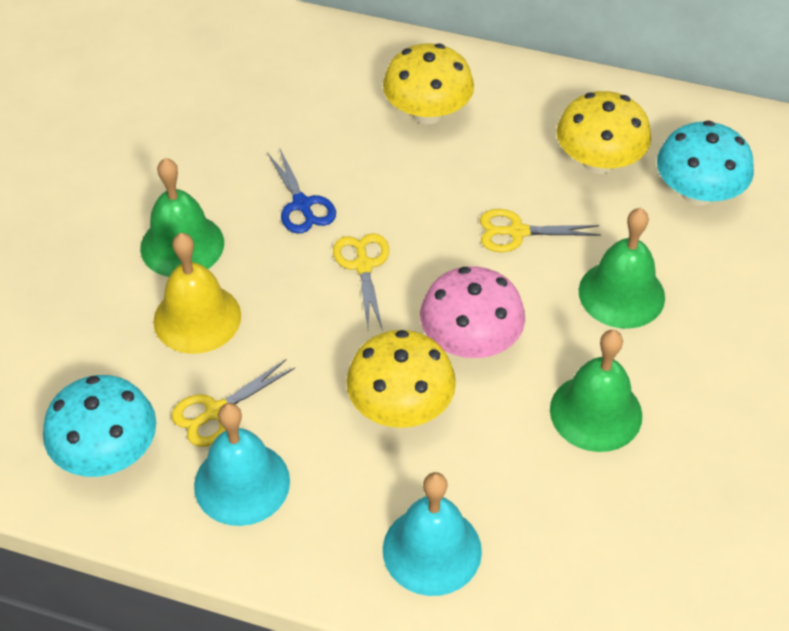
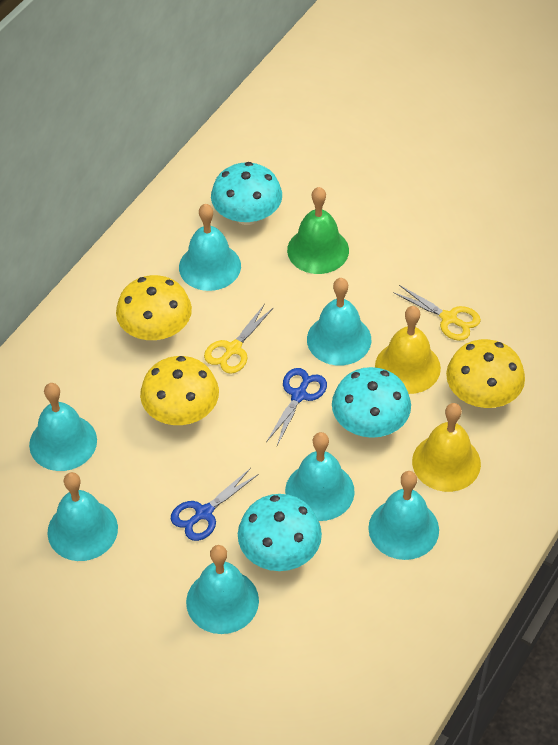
blue scissors: 1 -> 2
green bell: 3 -> 1
pink mushroom: 1 -> 0
turquoise bell: 2 -> 7
turquoise mushroom: 2 -> 3
yellow bell: 1 -> 2
yellow scissors: 3 -> 2

